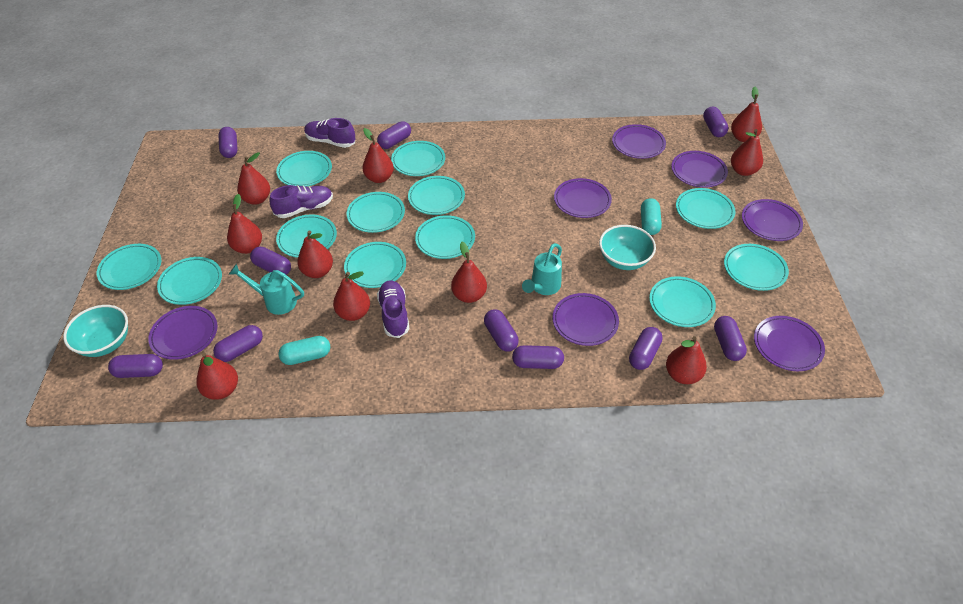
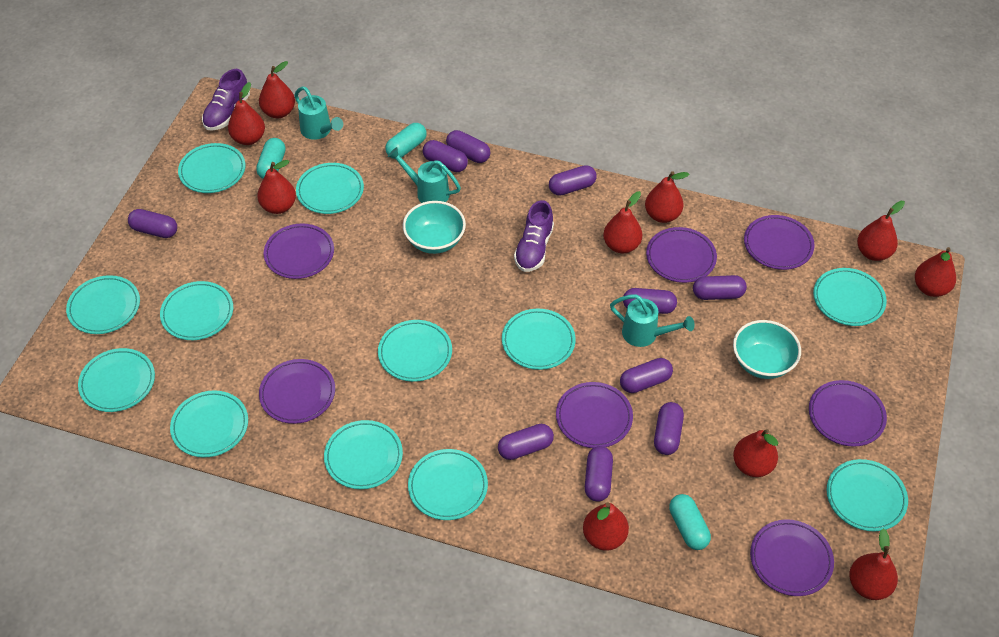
purple shoe: 3 -> 2
turquoise capsule: 2 -> 3
turquoise watering can: 2 -> 3

